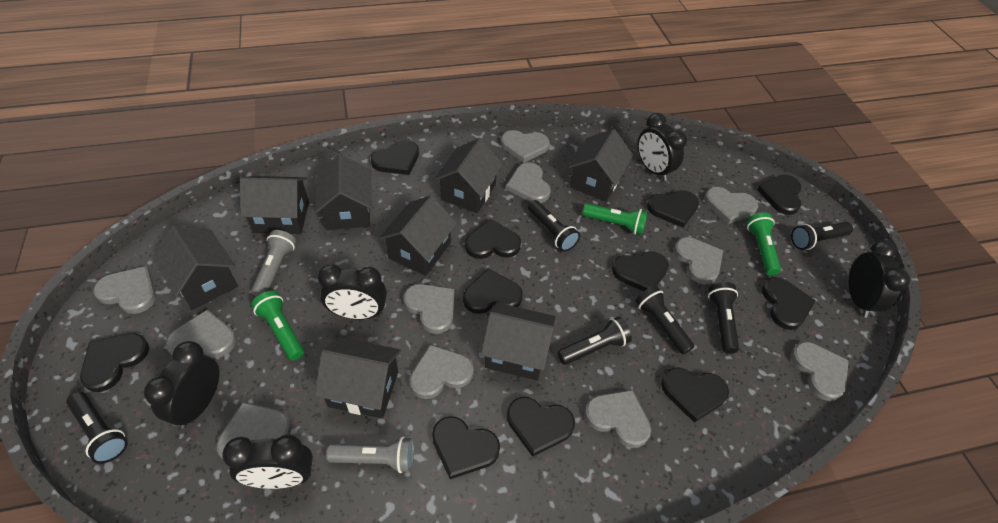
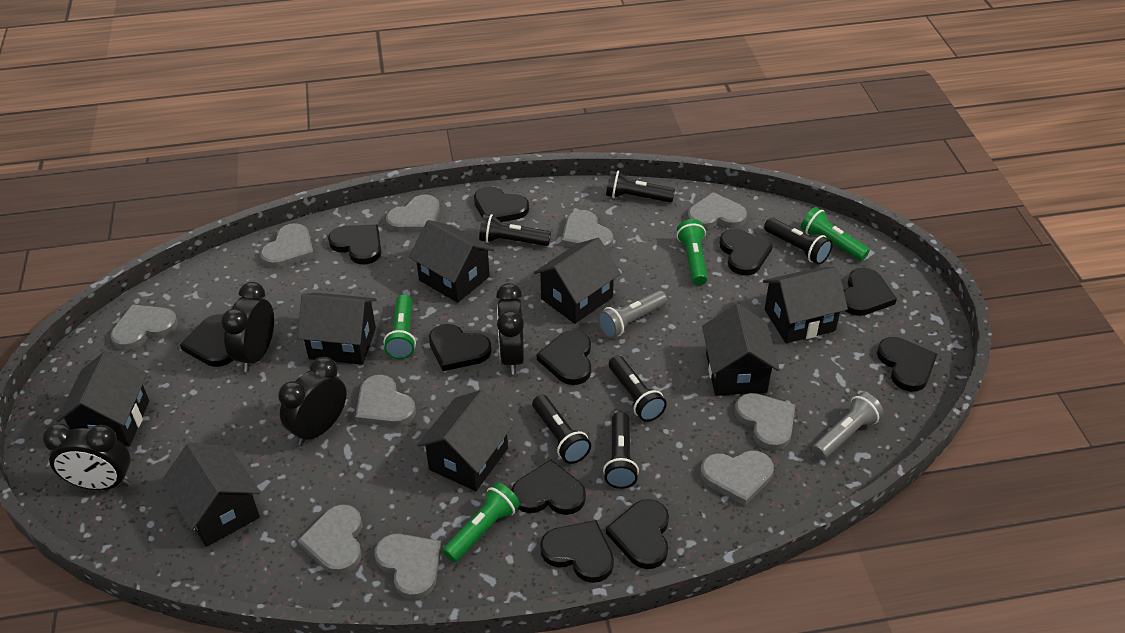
black clock: 5 -> 4
green flashlight: 3 -> 4
grey heart: 11 -> 10

